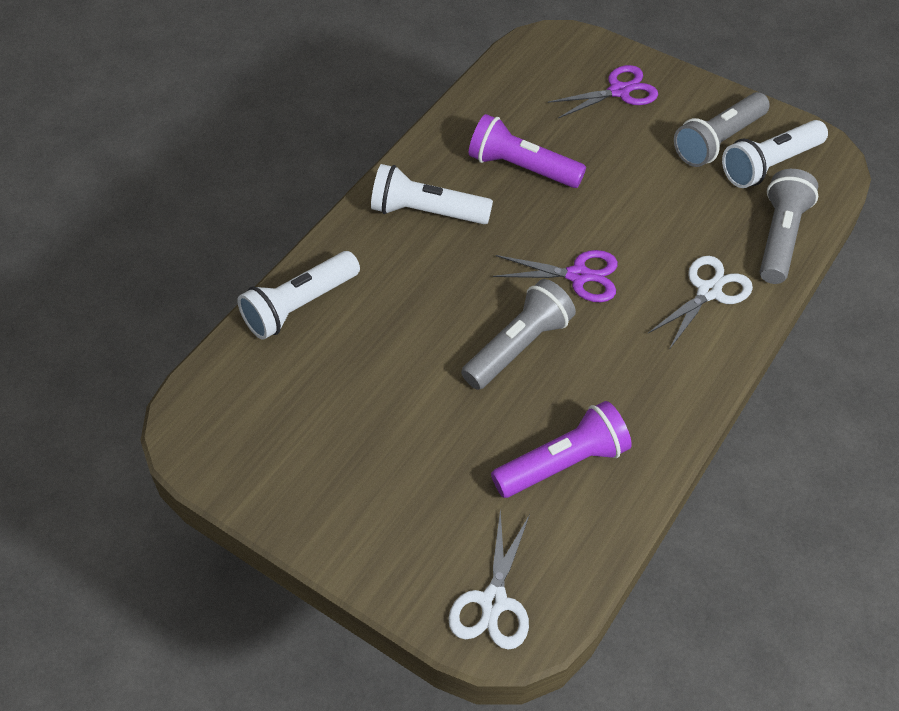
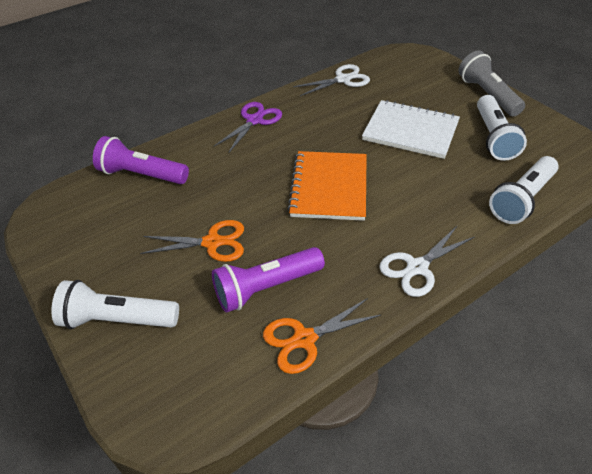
grey flashlight: 3 -> 1
orange notebook: 0 -> 1
orange scissors: 0 -> 2
purple scissors: 2 -> 1
white notebook: 0 -> 1

